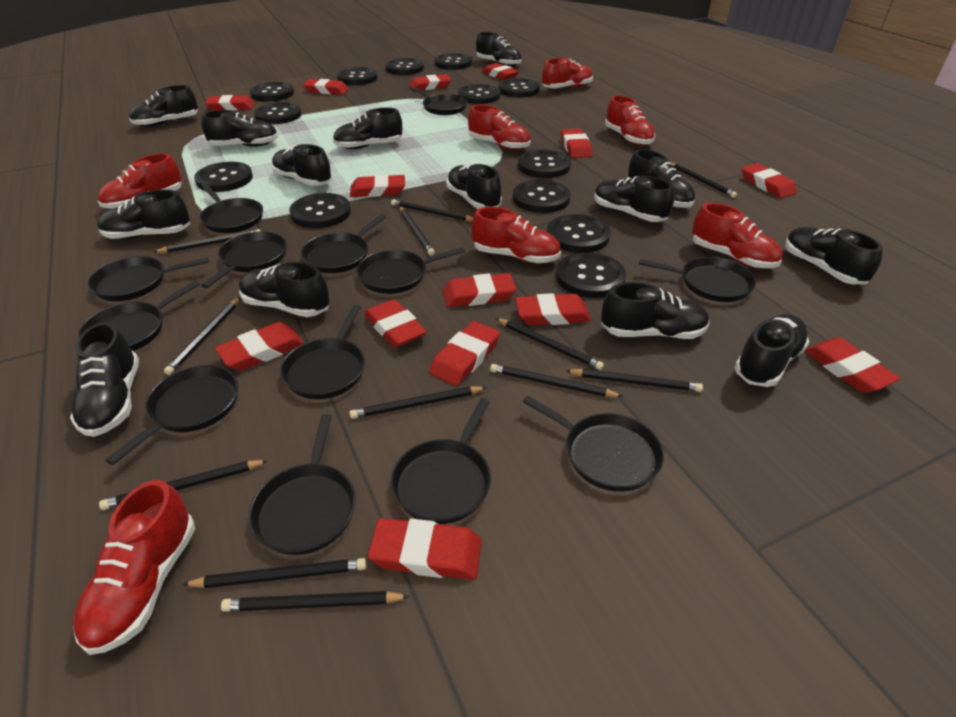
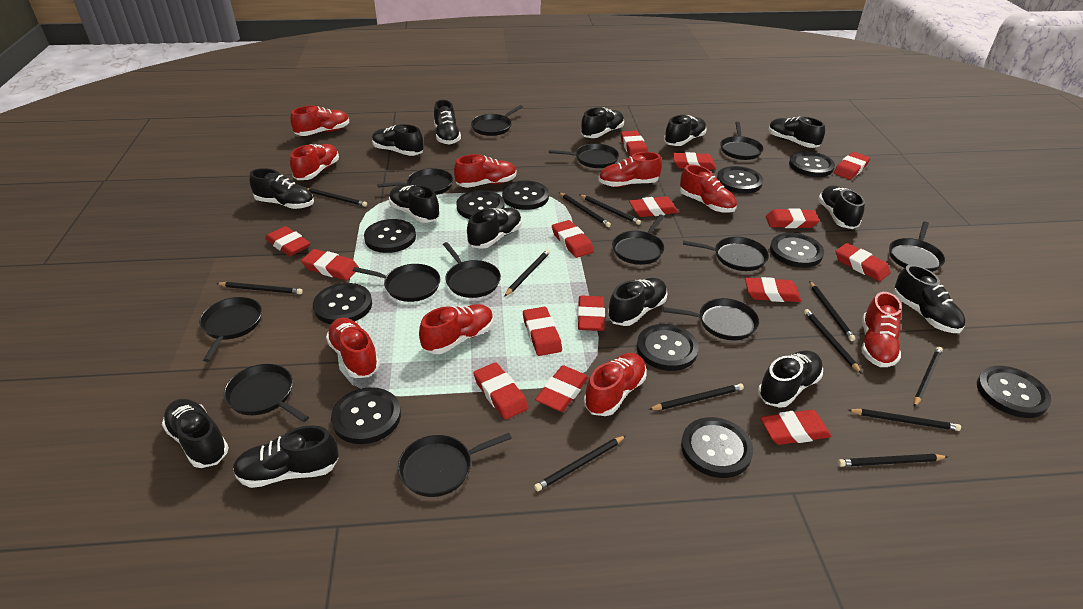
black button: 13 -> 11
red eraser: 14 -> 15
red shoe: 7 -> 9

